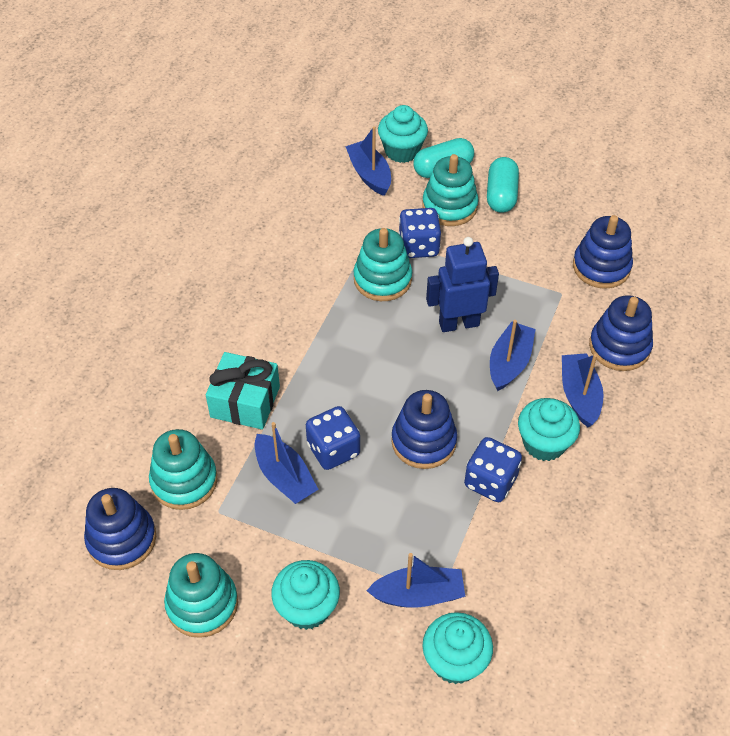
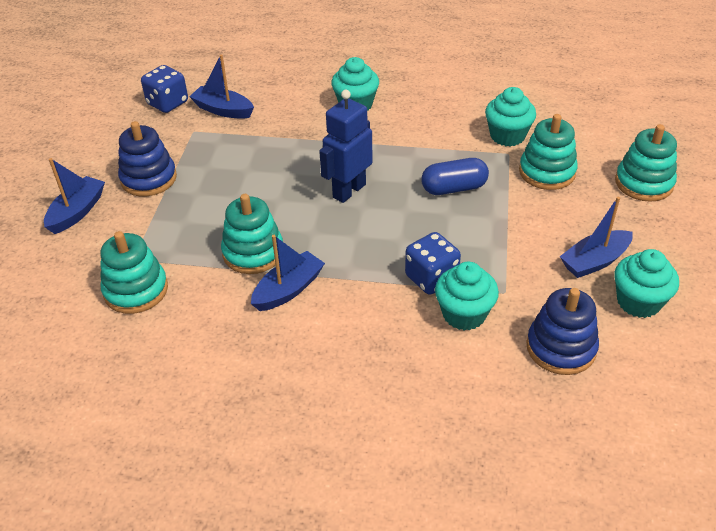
blue boat: 5 -> 4
blue capsule: 0 -> 1
blue dice: 3 -> 2
blue stacking toy: 4 -> 2
turquoise capsule: 2 -> 0
turquoise gift: 1 -> 0

